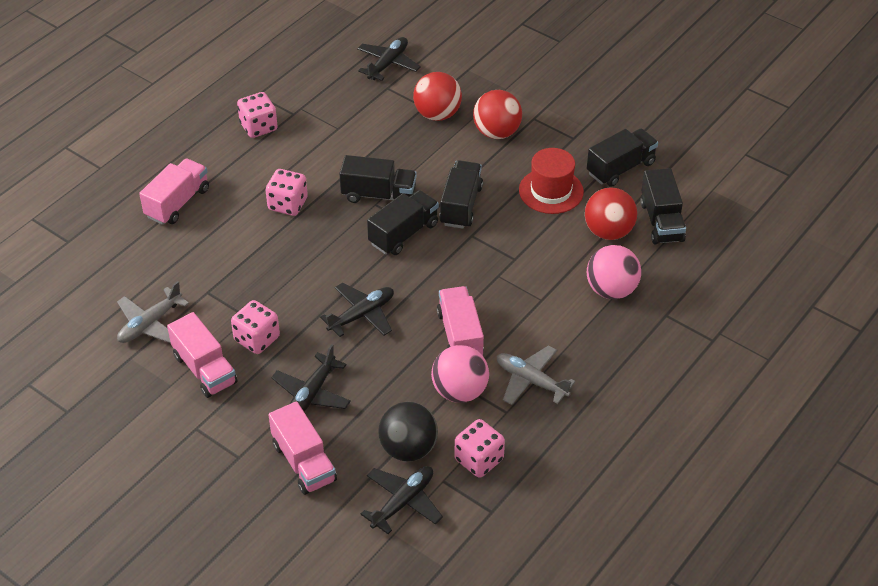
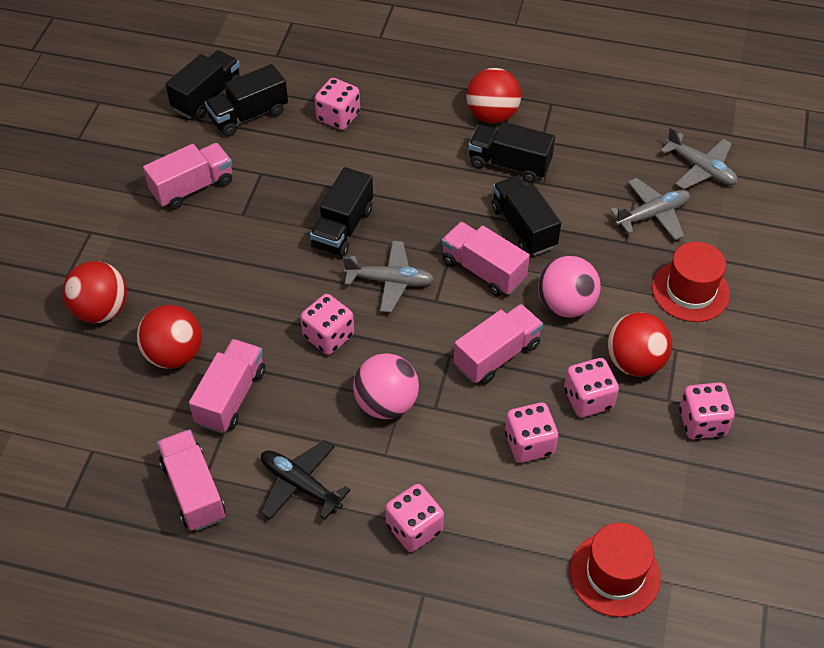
black ball: 1 -> 0
black plane: 4 -> 1
grey plane: 2 -> 3
pink dice: 4 -> 6
pink truck: 4 -> 5
red ball: 3 -> 4
red hat: 1 -> 2

